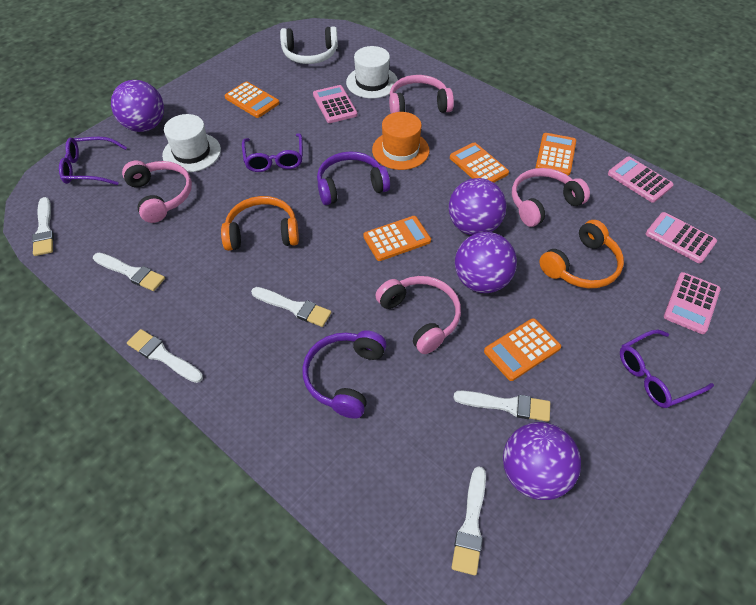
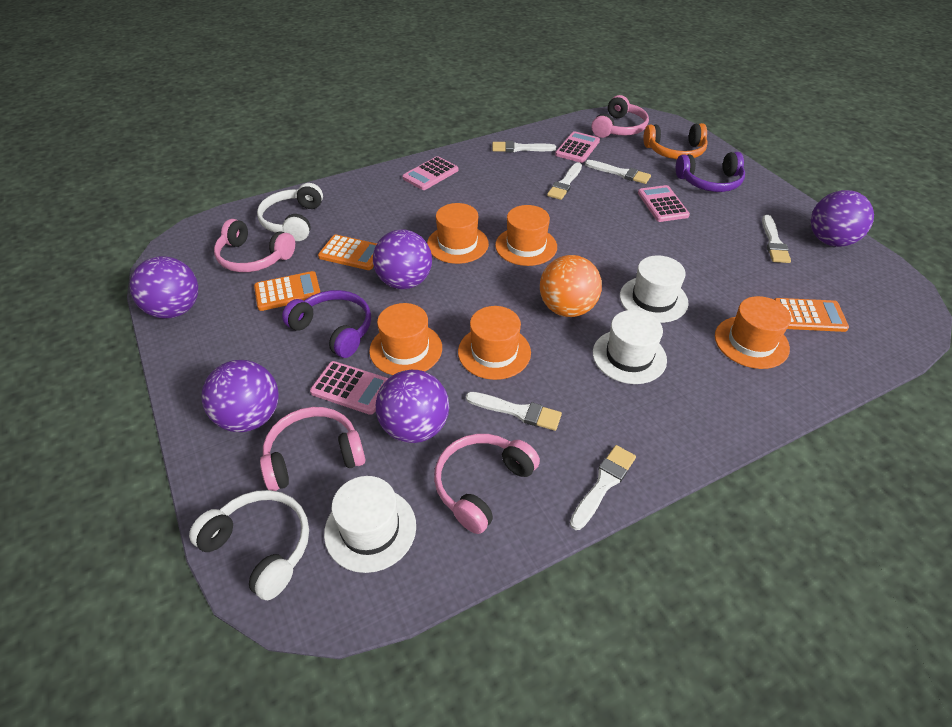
orange ball: 0 -> 1
orange calculator: 5 -> 3
orange hat: 1 -> 5
orange headphones: 2 -> 1
purple ball: 4 -> 5
purple glasses: 3 -> 0
white hat: 2 -> 3
white headphones: 1 -> 2

